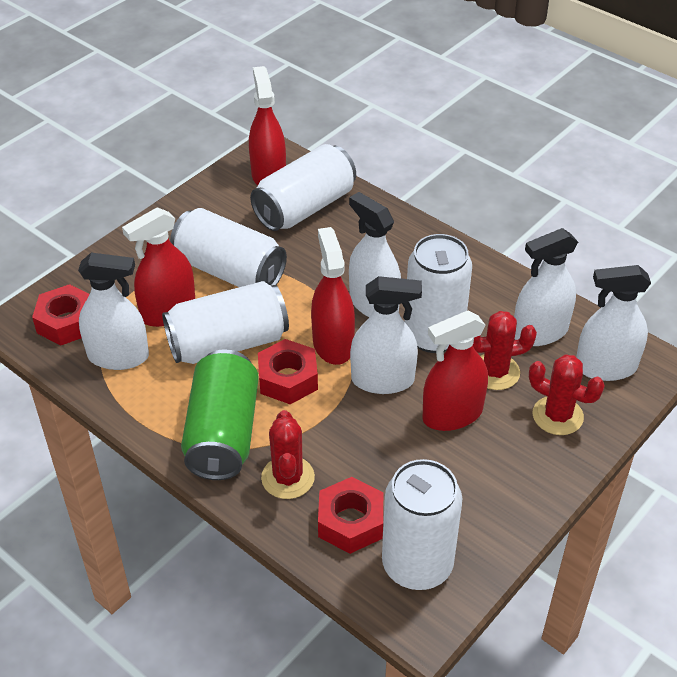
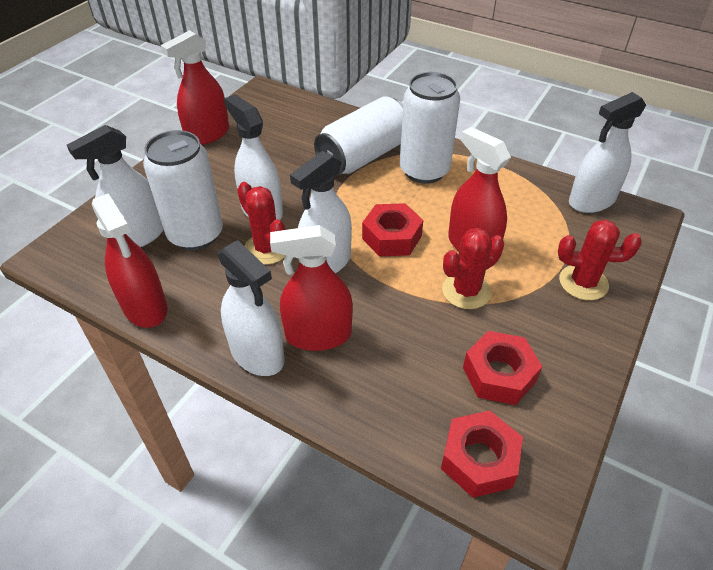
green can: 1 -> 0
white can: 5 -> 3

